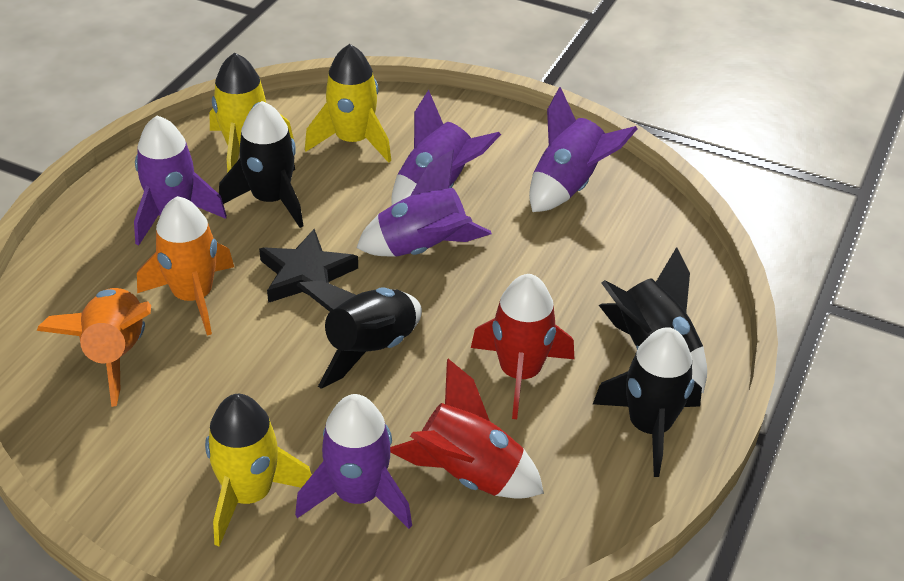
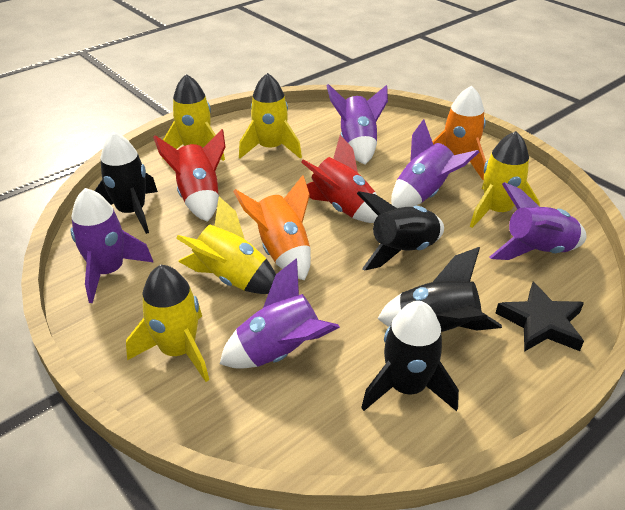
yellow rocket: 3 -> 5

